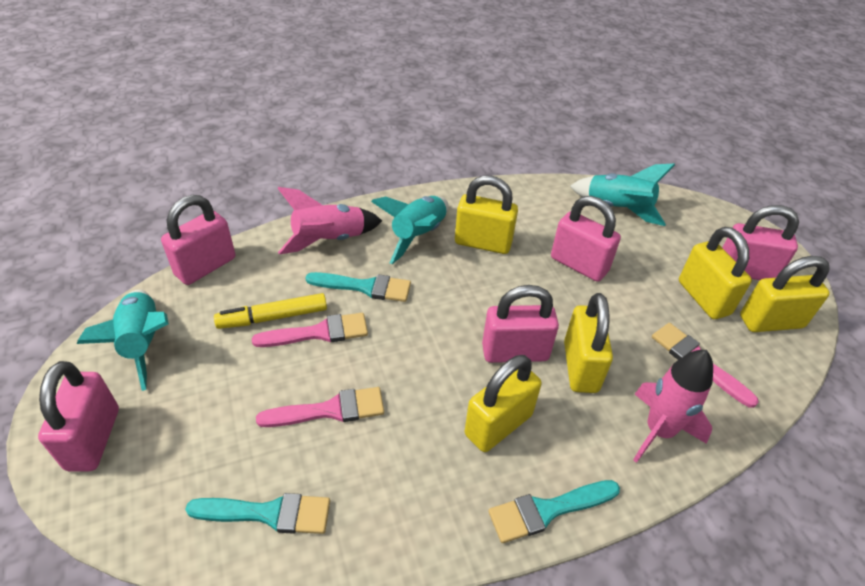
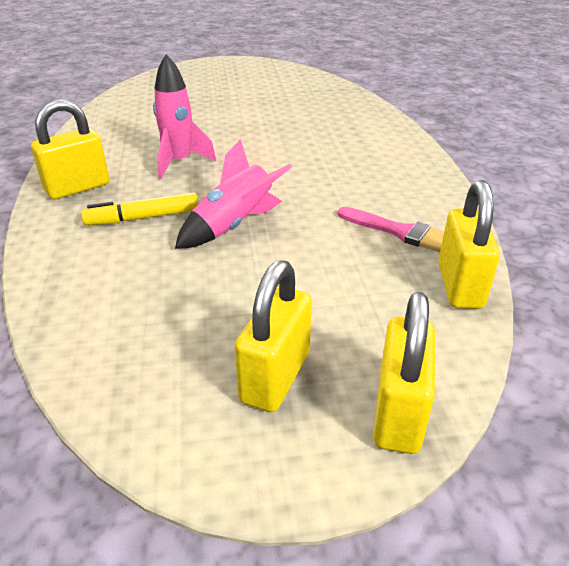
pink brush: 3 -> 1
pink padlock: 5 -> 0
turquoise brush: 3 -> 0
turquoise rocket: 3 -> 0
yellow padlock: 5 -> 4

